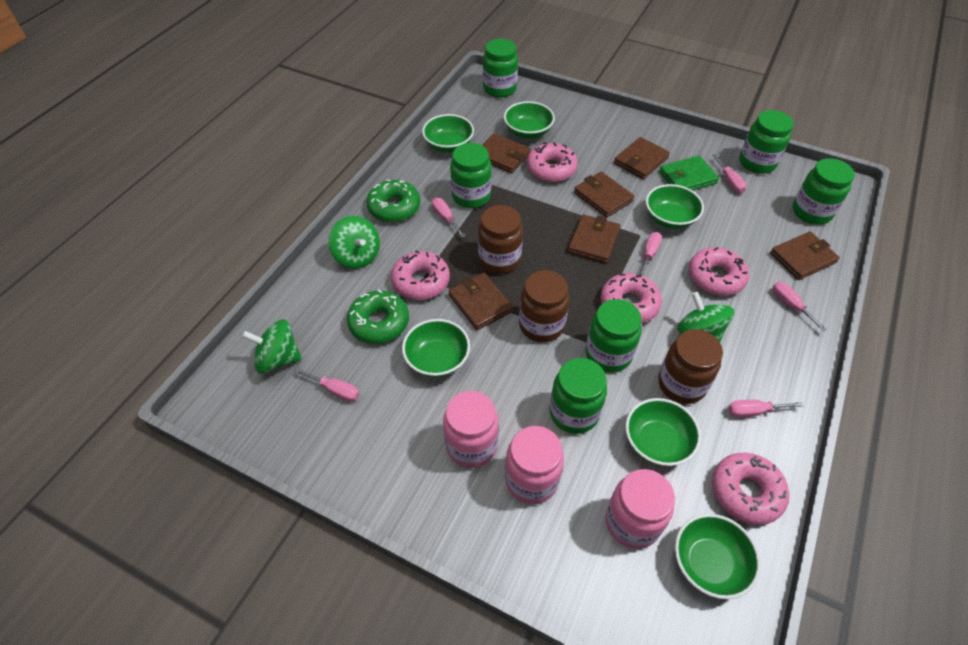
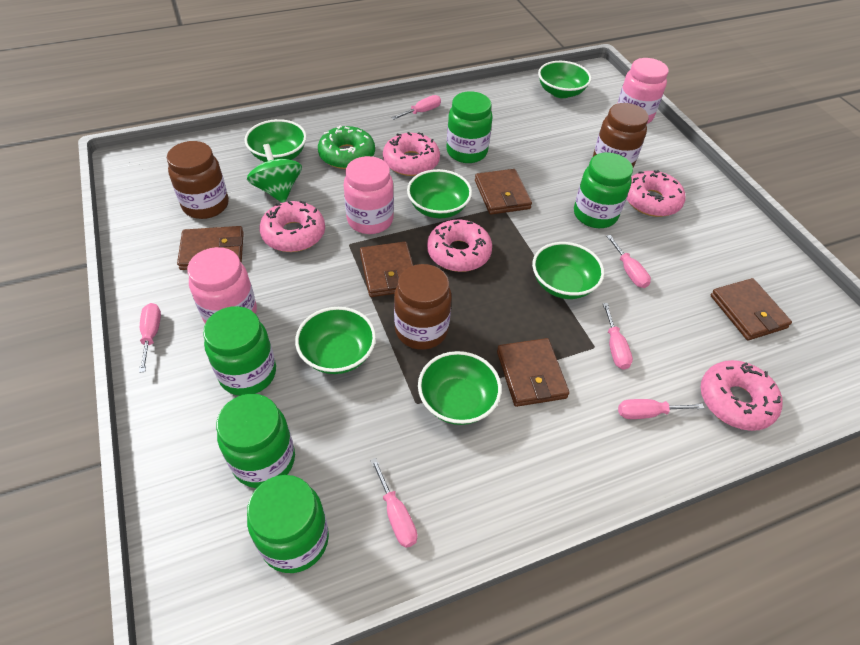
brown wallet: 6 -> 5
green donut: 2 -> 1
green jar: 6 -> 5
green spinning top: 3 -> 1
green wallet: 1 -> 0

